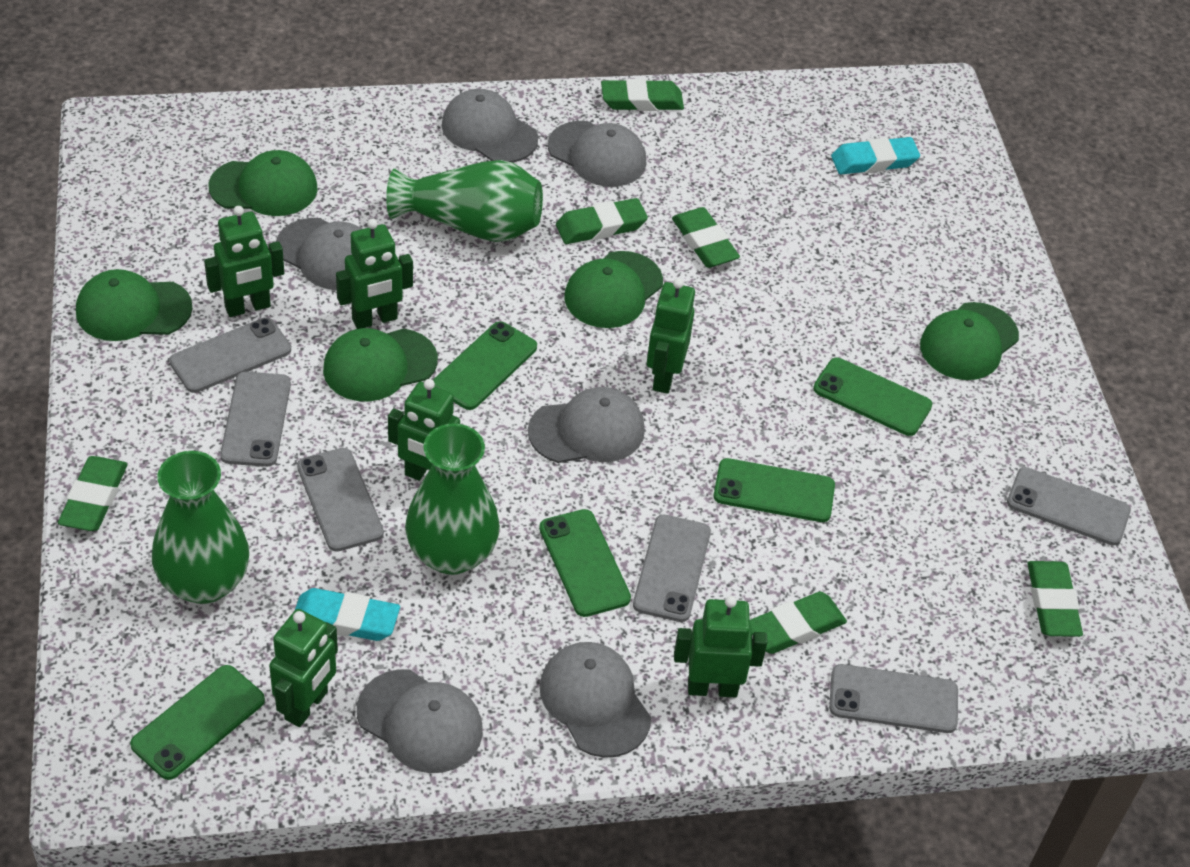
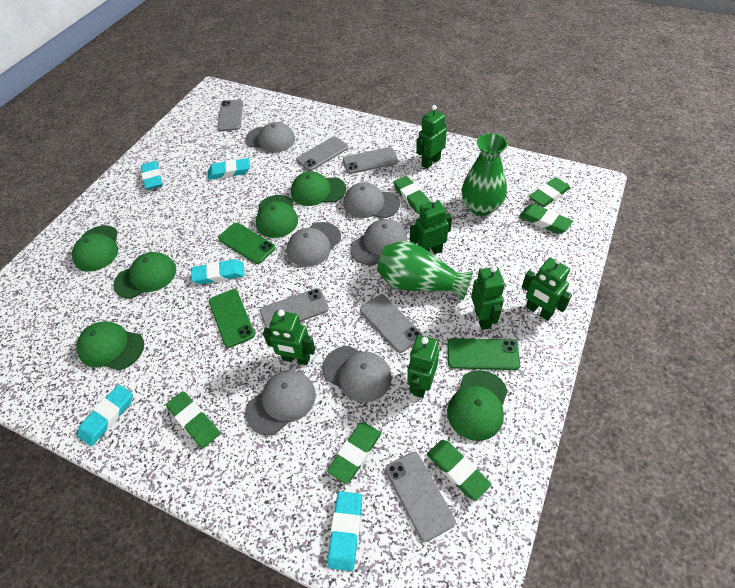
green cap: 5 -> 6
green phone: 5 -> 3
green vase: 3 -> 2
turquoise eraser: 2 -> 5

